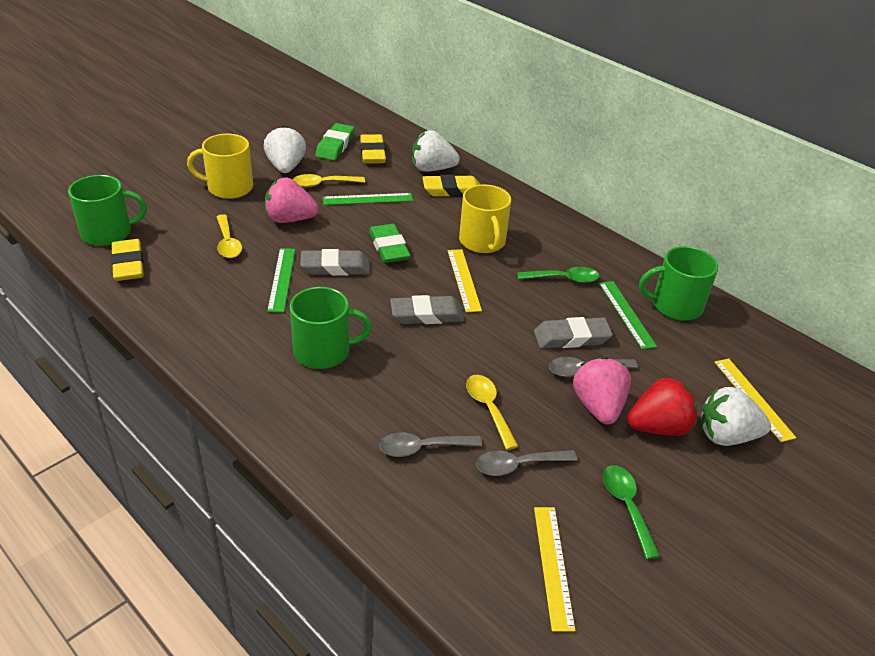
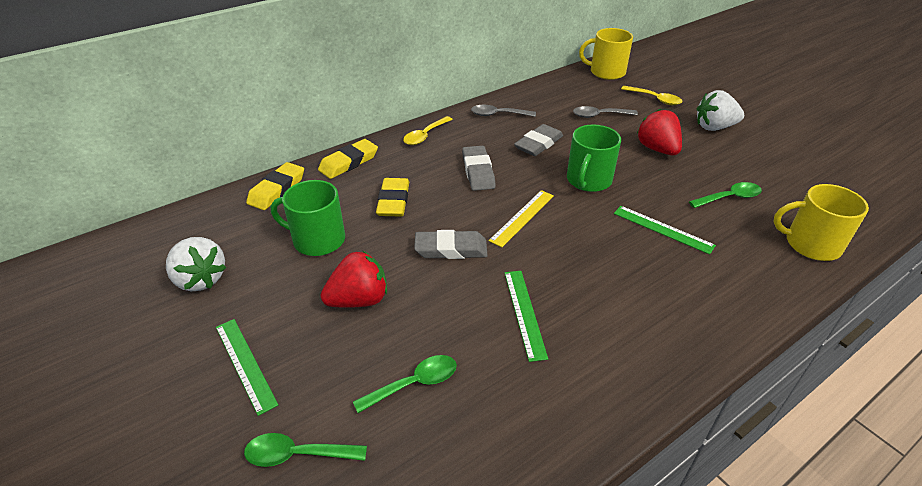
green eraser: 2 -> 0
green mug: 3 -> 2
green spoon: 2 -> 3
grey spoon: 3 -> 2
pink strawberry: 2 -> 0
red strawberry: 1 -> 2
white strawberry: 3 -> 2
yellow ruler: 3 -> 1
yellow spoon: 3 -> 2

